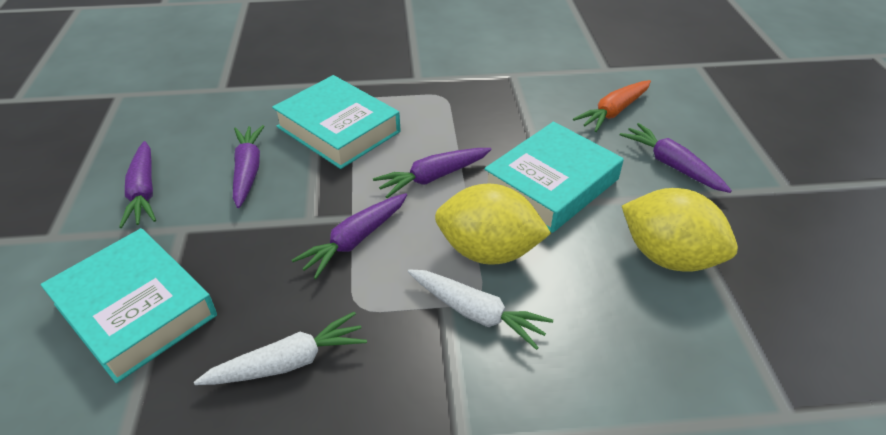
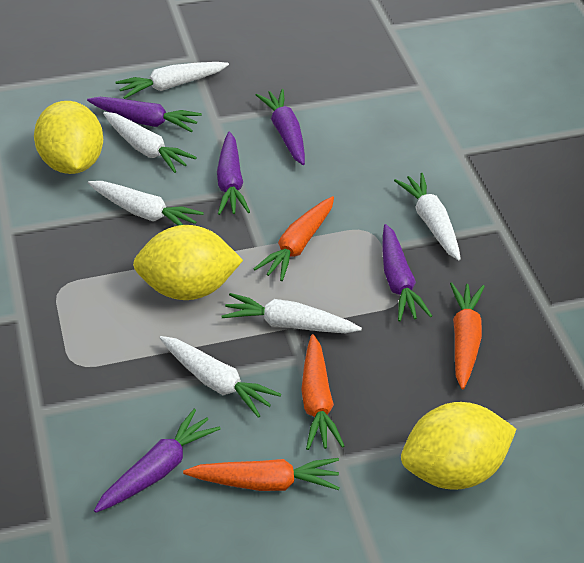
orange carrot: 1 -> 4
turquoise book: 3 -> 0
white carrot: 2 -> 6
yellow lemon: 2 -> 3

